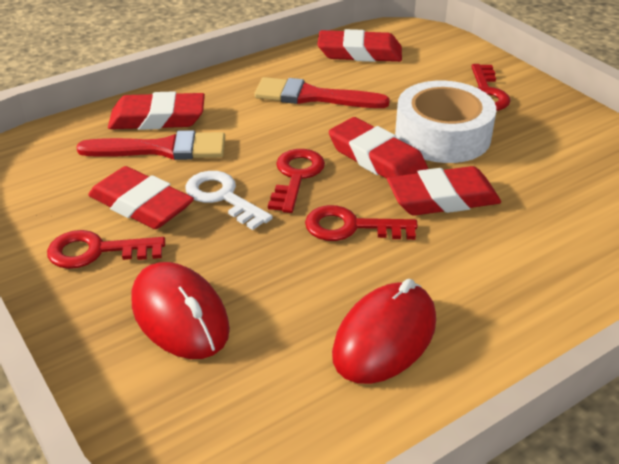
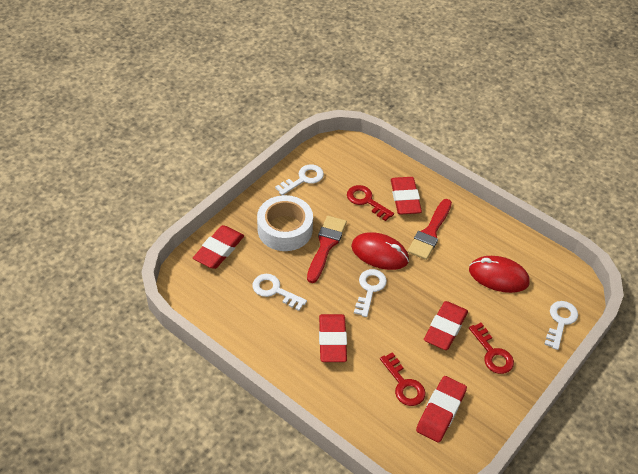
red key: 4 -> 3
white key: 1 -> 4

